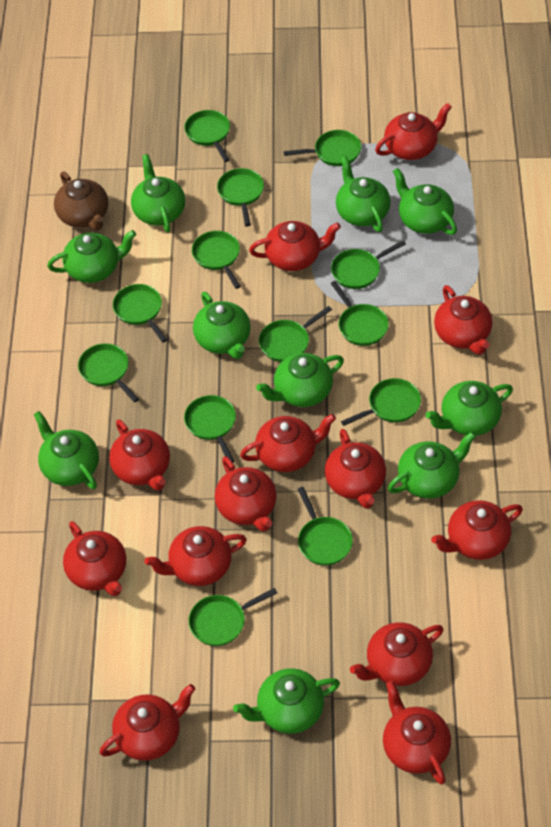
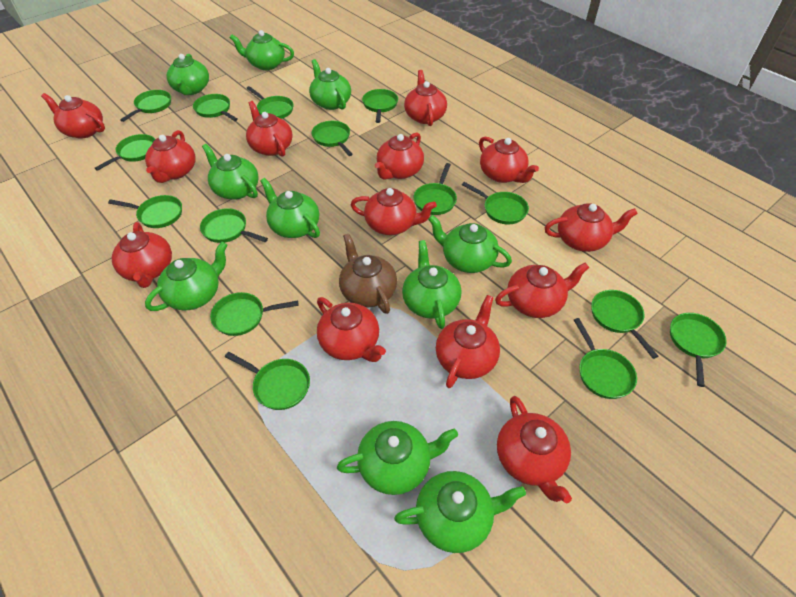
green pan: 13 -> 15

